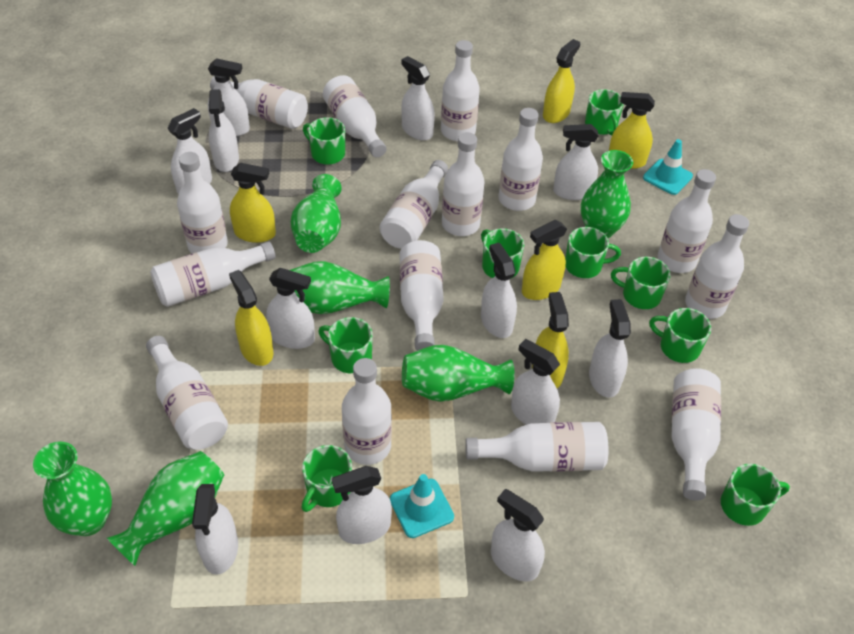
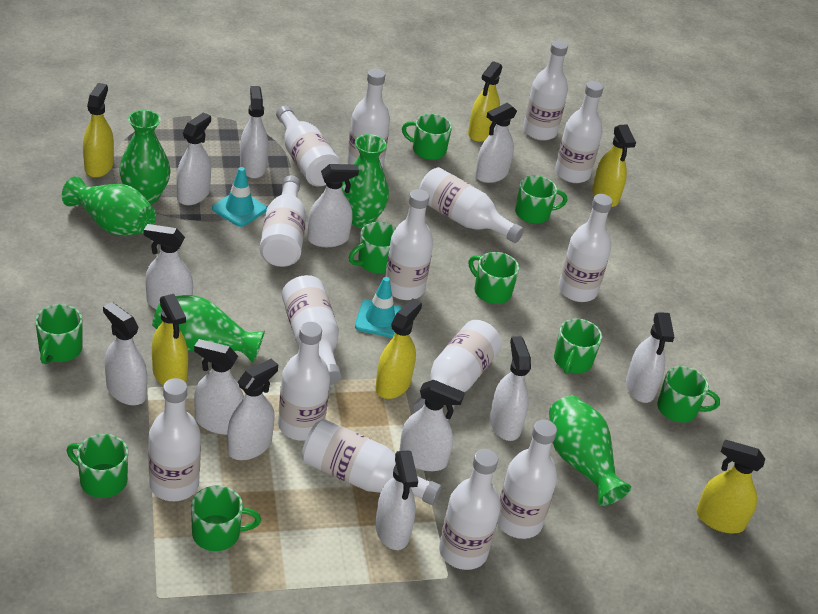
green vase: 6 -> 5

